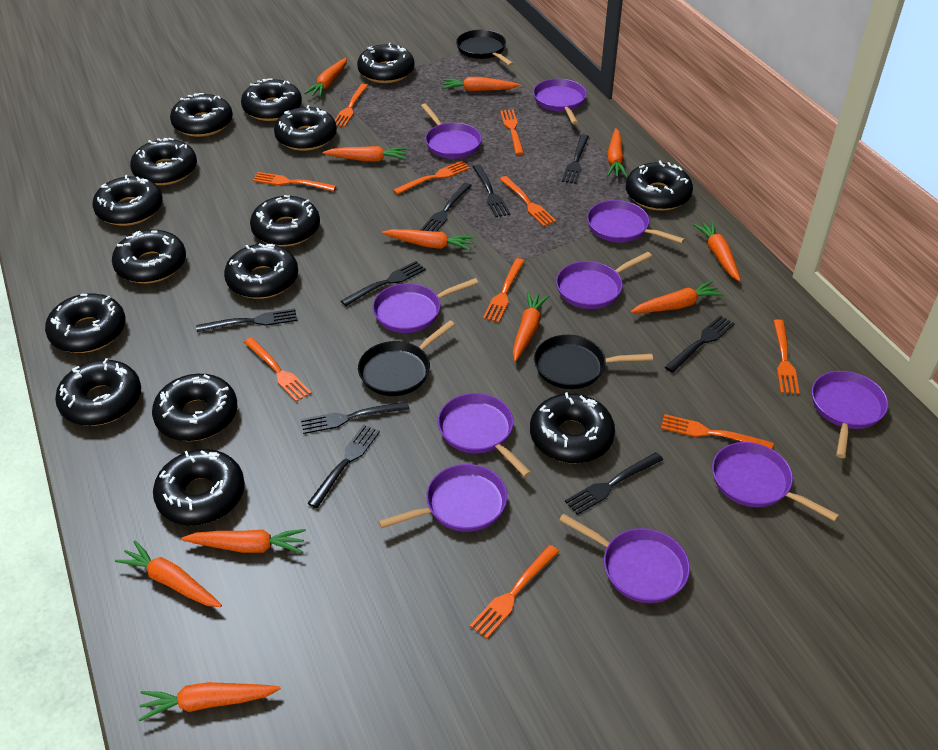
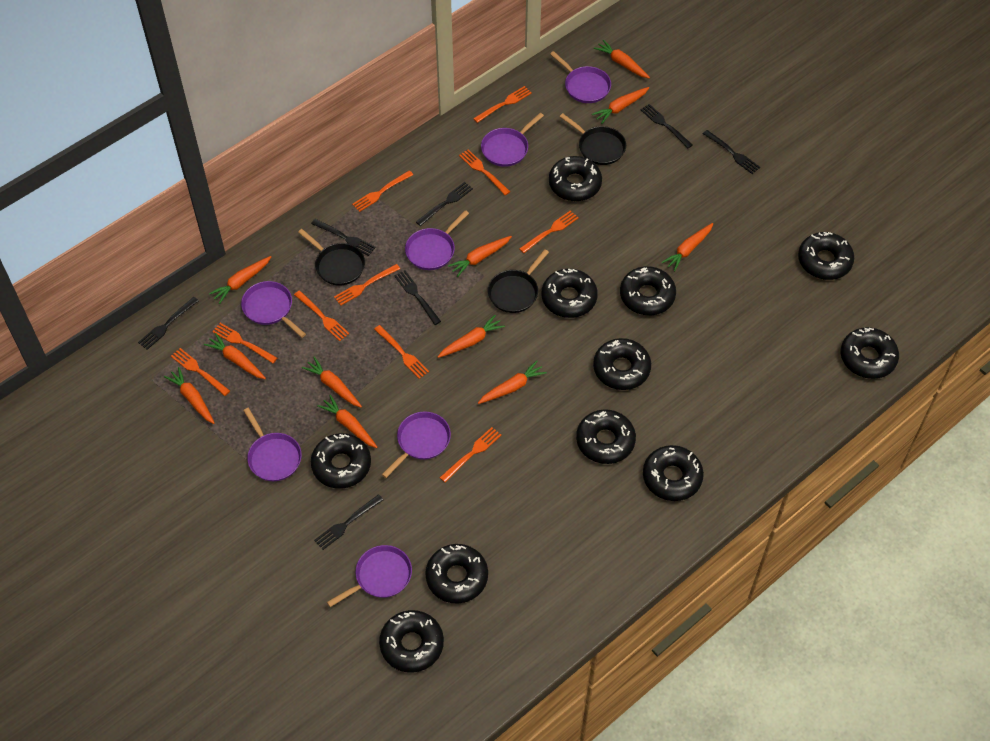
black donut: 15 -> 11
black fork: 9 -> 7
purple pan: 10 -> 7

